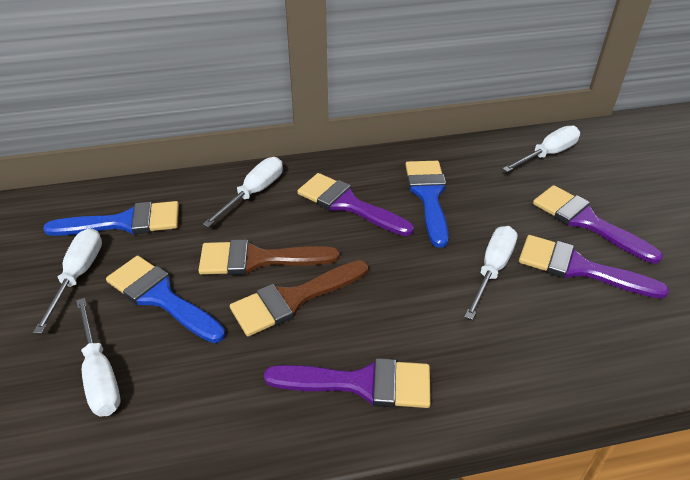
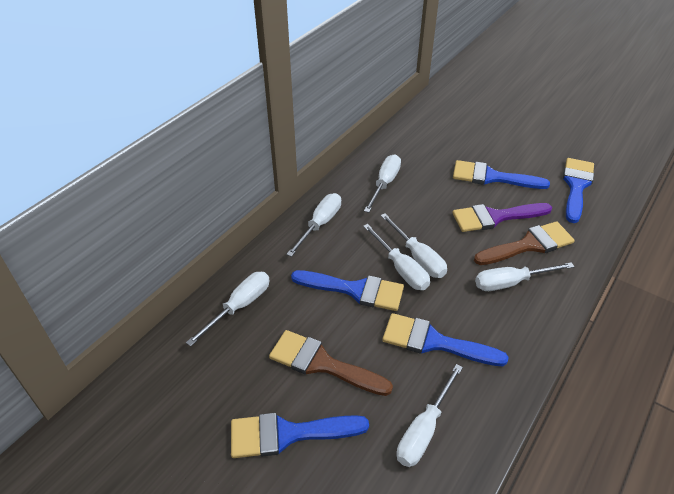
blue brush: 3 -> 5
purple brush: 4 -> 1
white screwdriver: 5 -> 7

